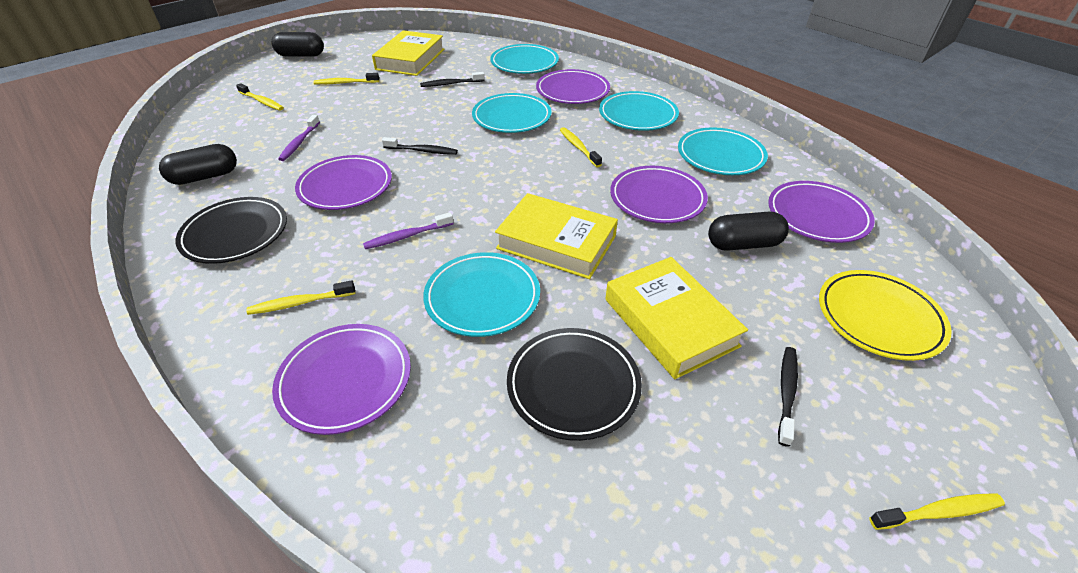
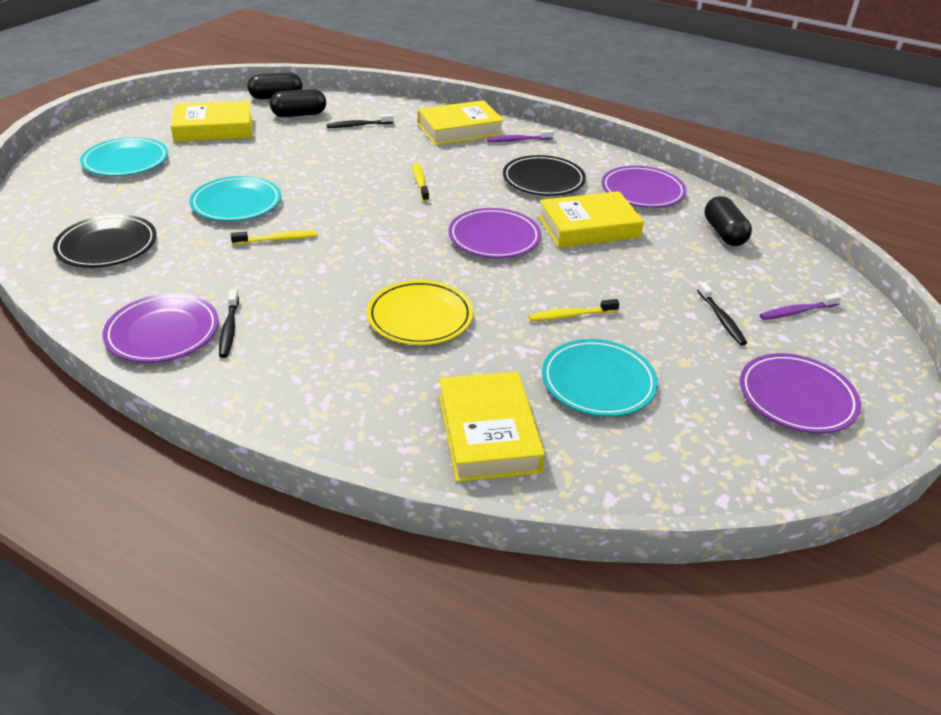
purple plate: 5 -> 4
turquoise plate: 5 -> 3
yellow book: 3 -> 4
yellow toothbrush: 5 -> 3

